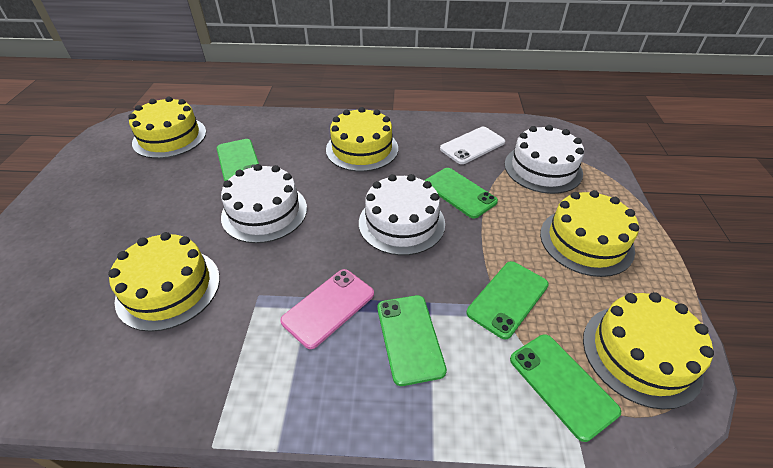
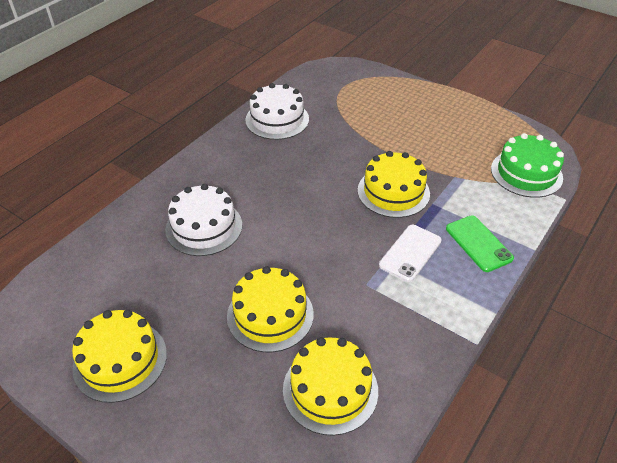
green cake: 0 -> 1
green phone: 5 -> 1
pink phone: 1 -> 0
white cake: 3 -> 2
yellow cake: 5 -> 4

